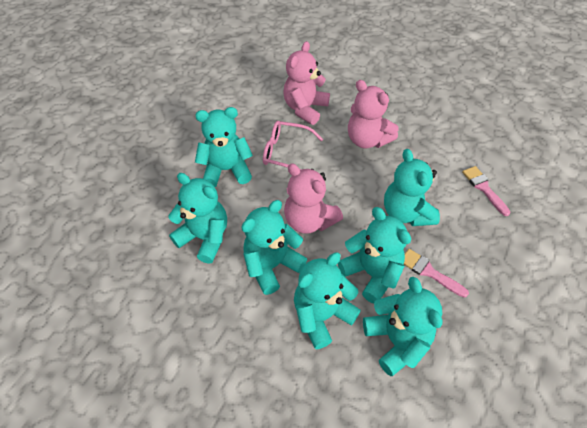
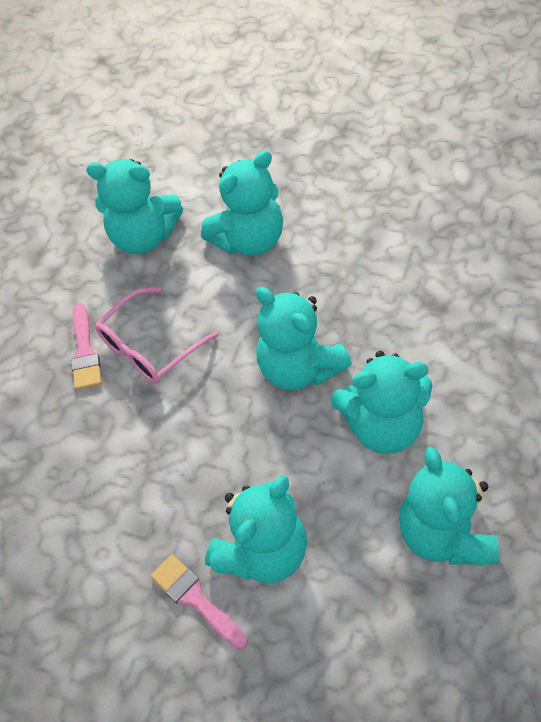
pink teddy bear: 3 -> 0
turquoise teddy bear: 7 -> 6

